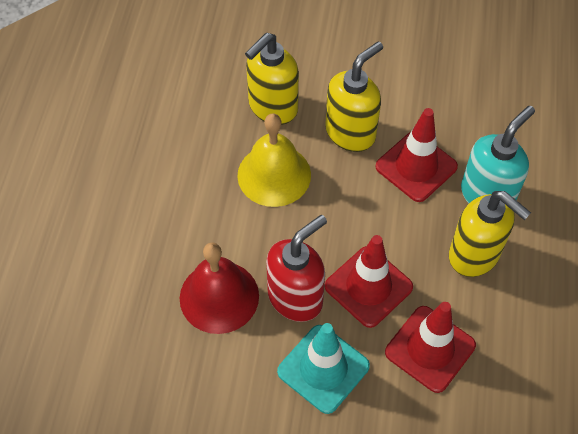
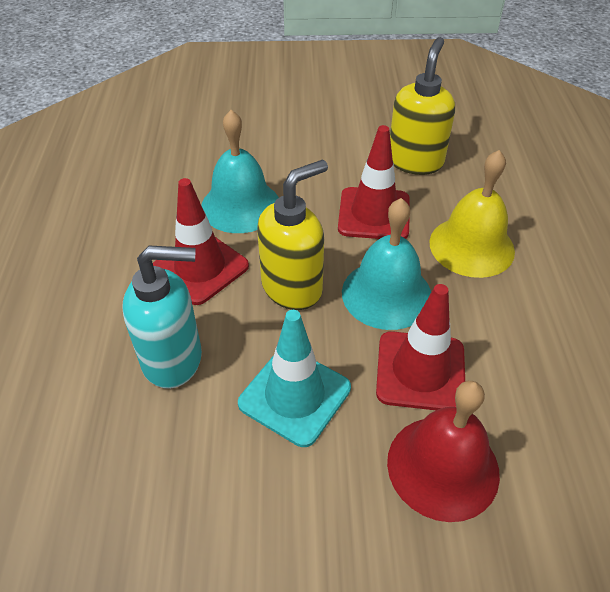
red soap dispenser: 1 -> 0
turquoise bell: 0 -> 2
yellow soap dispenser: 3 -> 2

